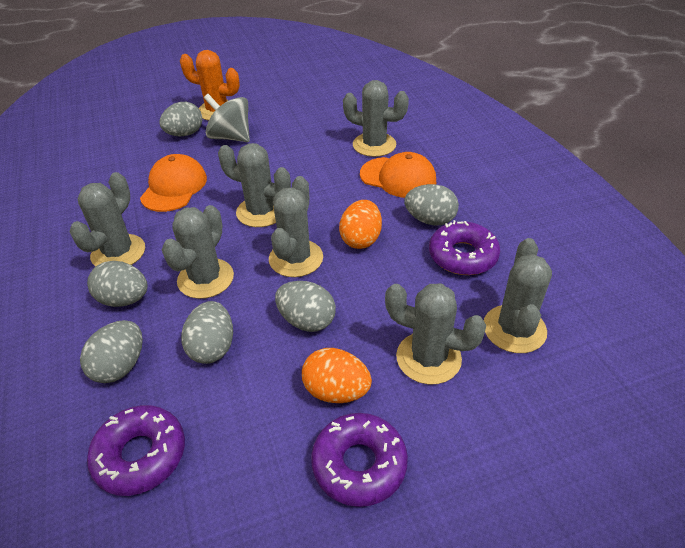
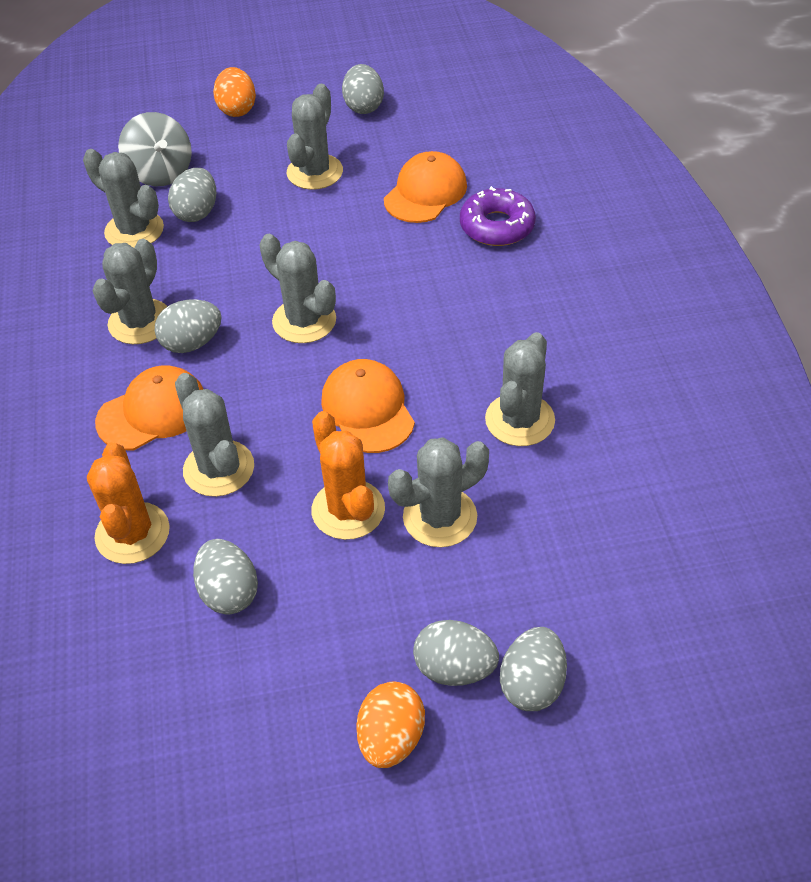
orange cactus: 1 -> 2
orange cap: 2 -> 3
purple donut: 3 -> 1

